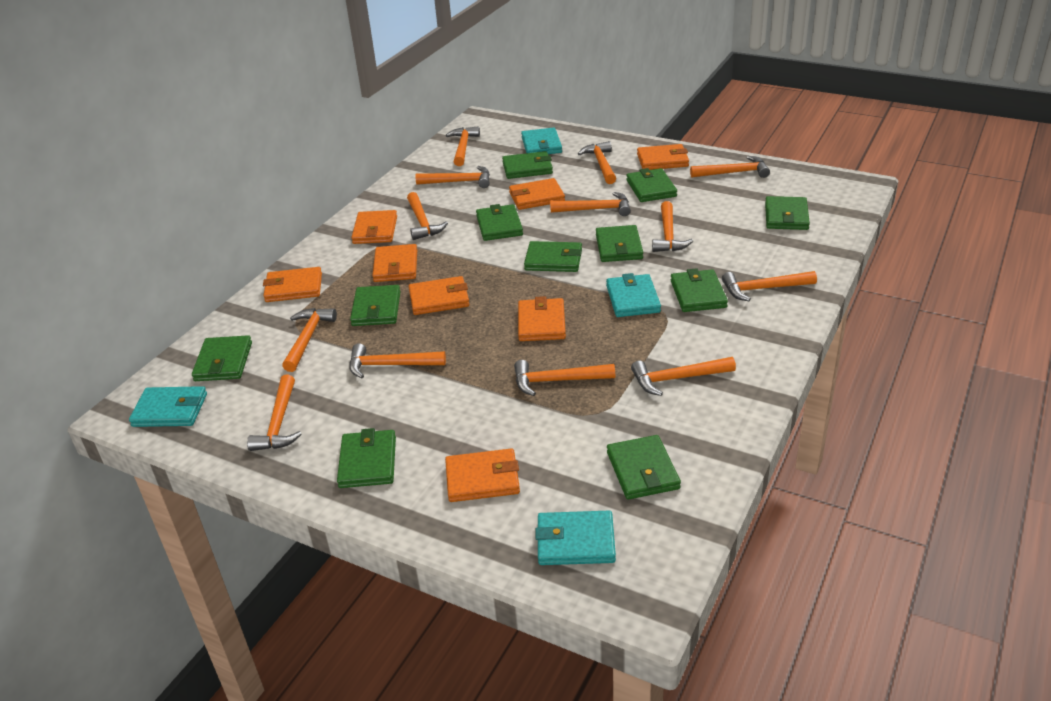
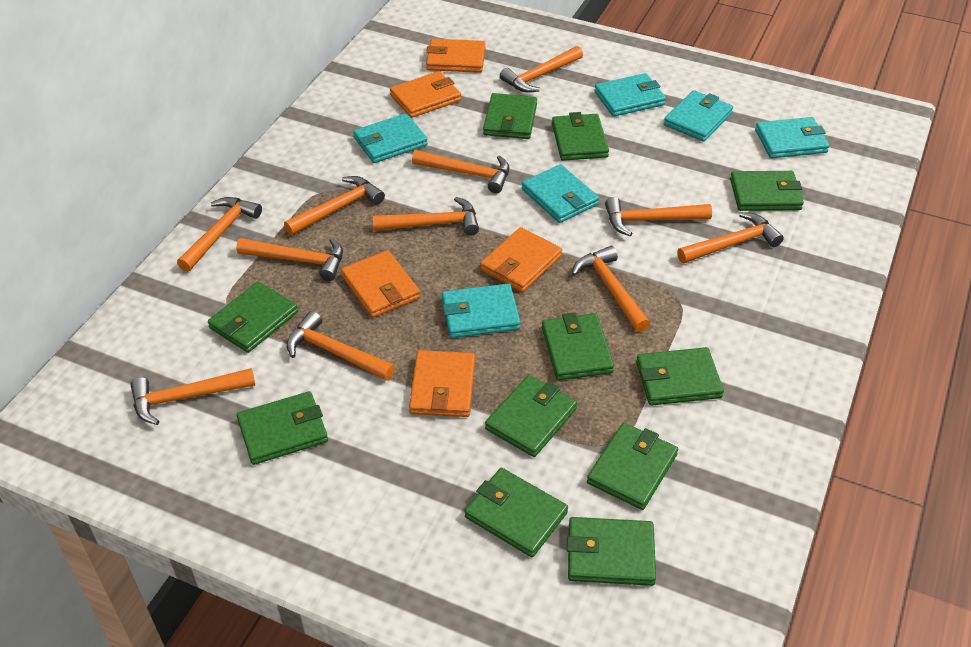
orange hammer: 13 -> 11
orange wallet: 8 -> 5
turquoise wallet: 4 -> 6

